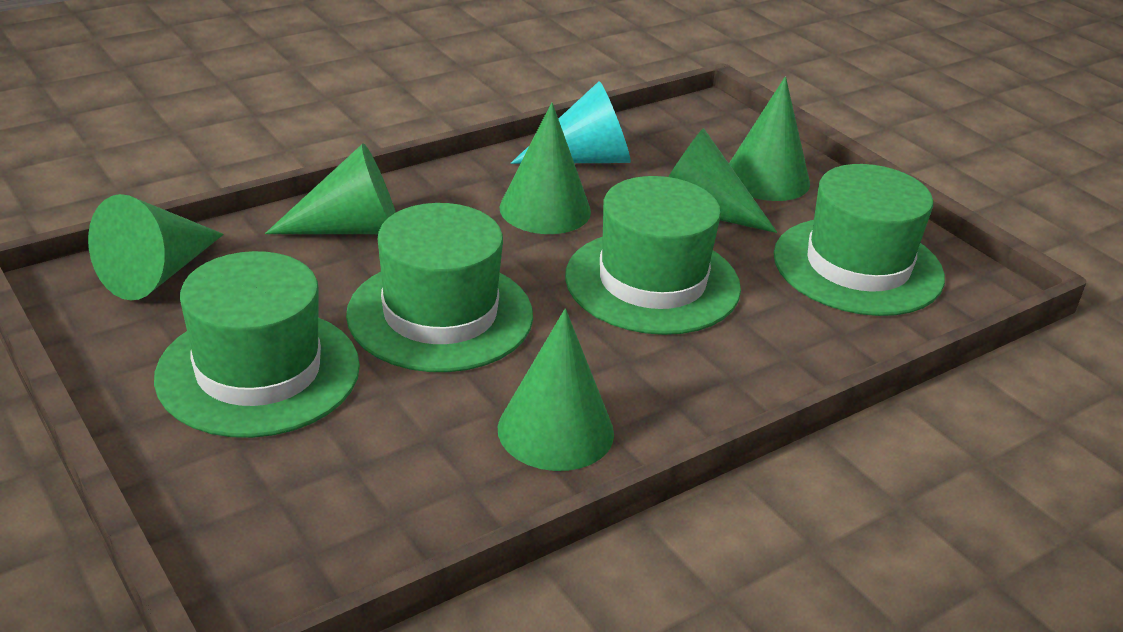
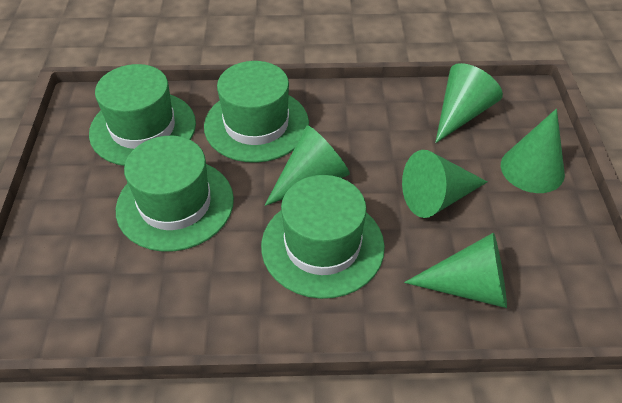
green cone: 6 -> 5
turquoise cone: 1 -> 0

